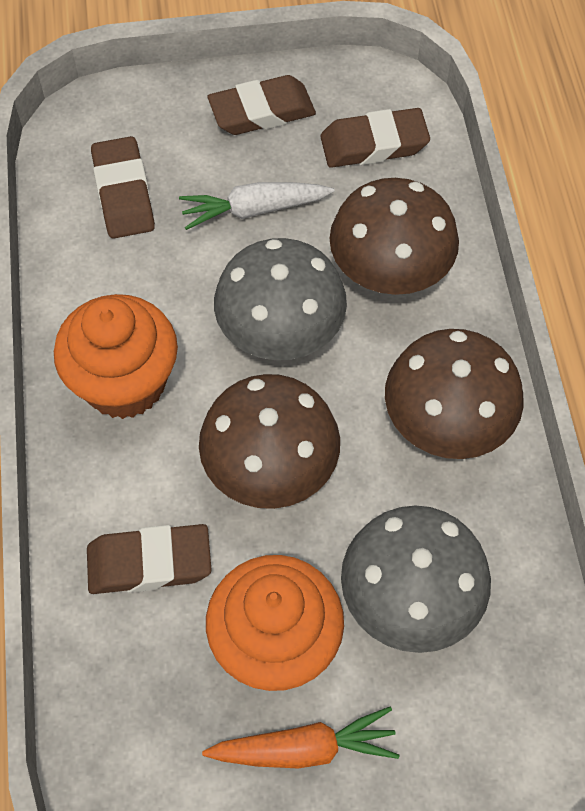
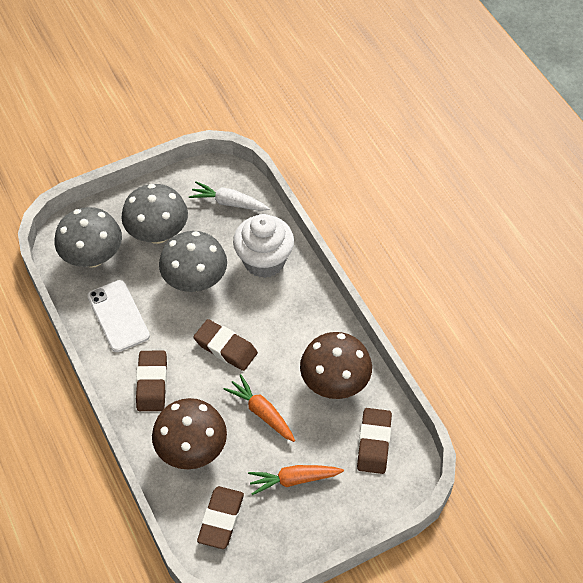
brown mushroom: 3 -> 2
grey mushroom: 2 -> 3
orange carrot: 1 -> 2
orange cupcake: 2 -> 0
white cupcake: 0 -> 1
white phone: 0 -> 1

